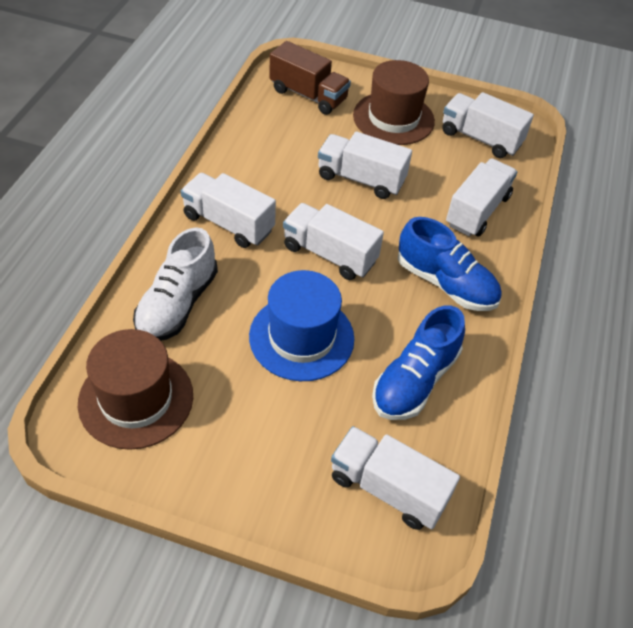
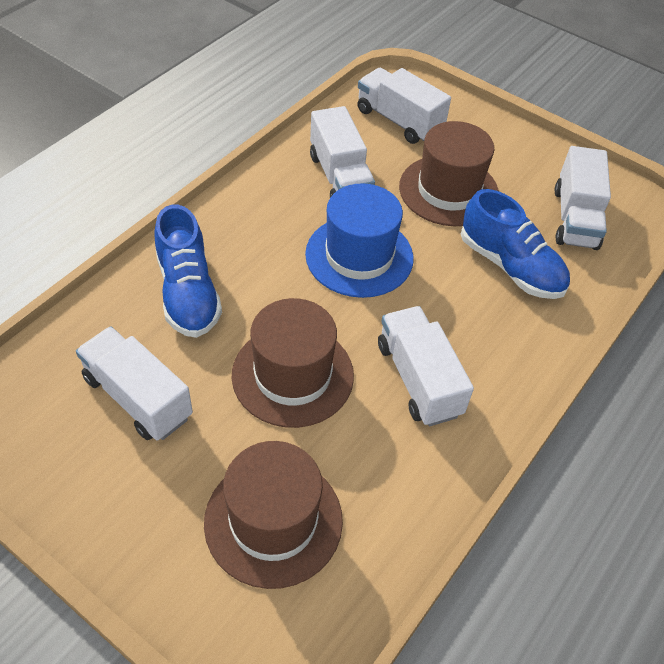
brown hat: 2 -> 3
brown truck: 1 -> 0
white shoe: 1 -> 0
white truck: 6 -> 5

